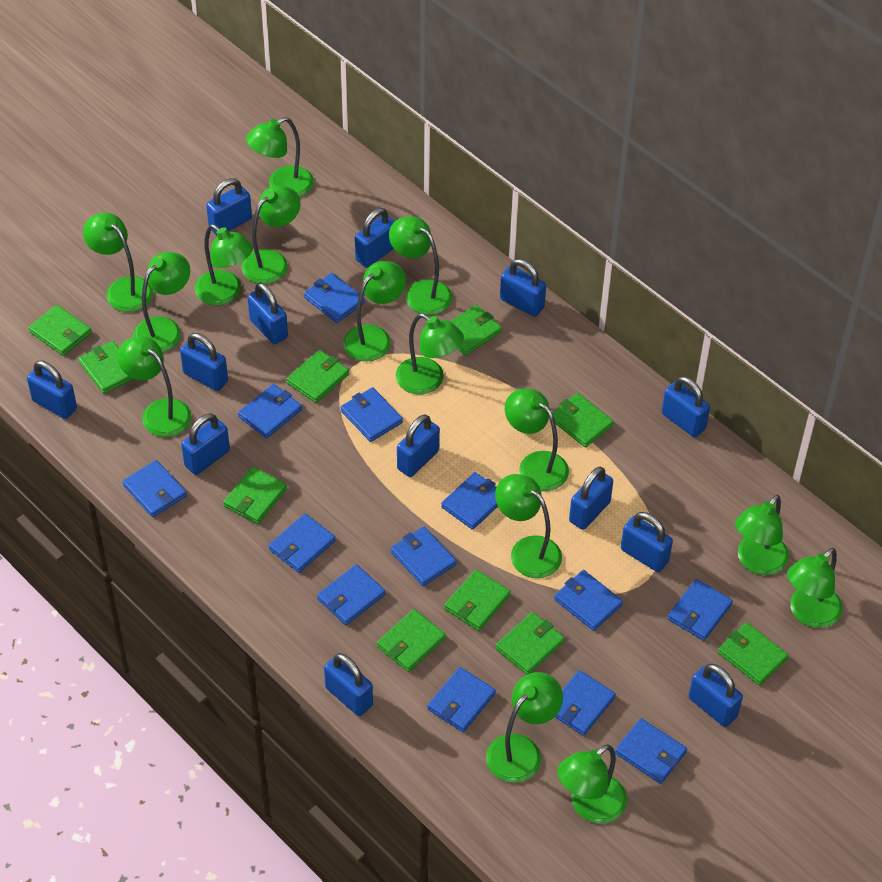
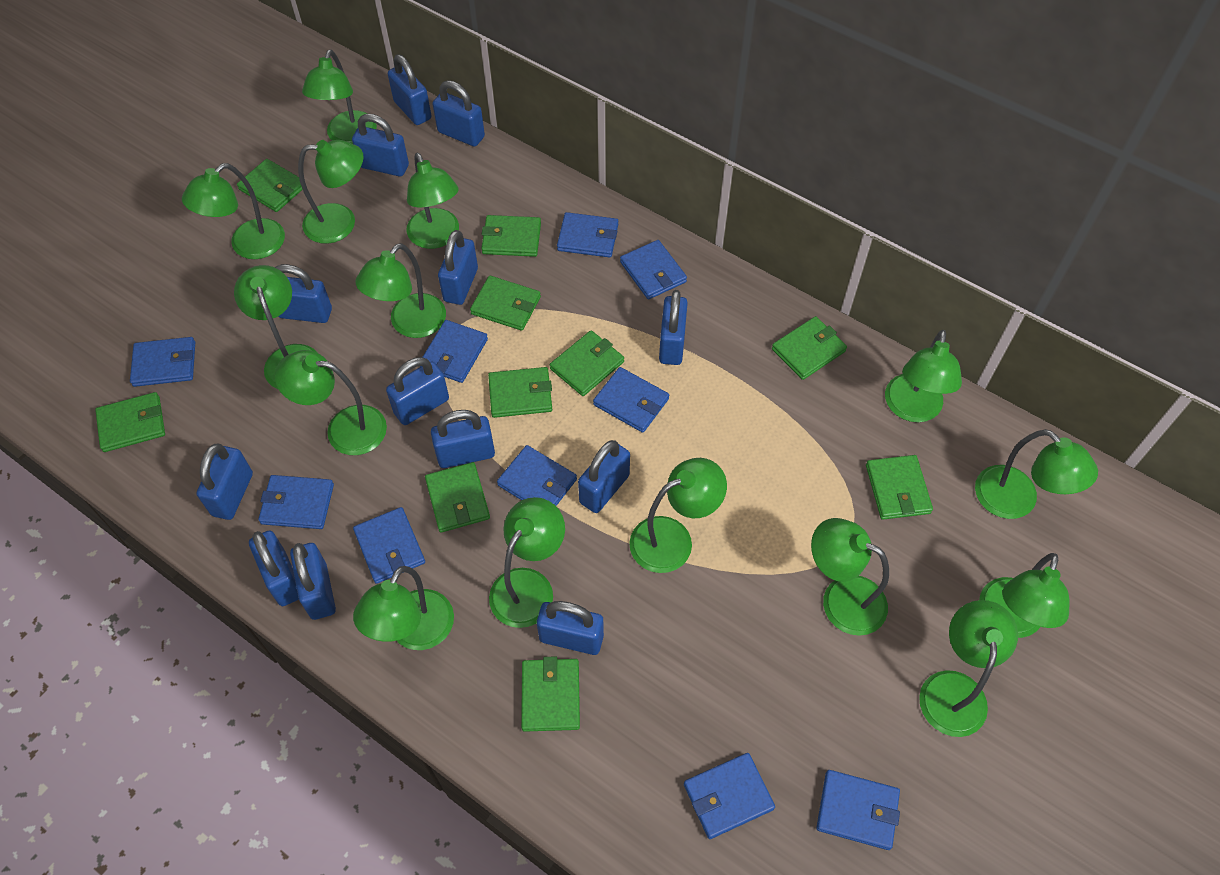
blue wallet: 13 -> 10

